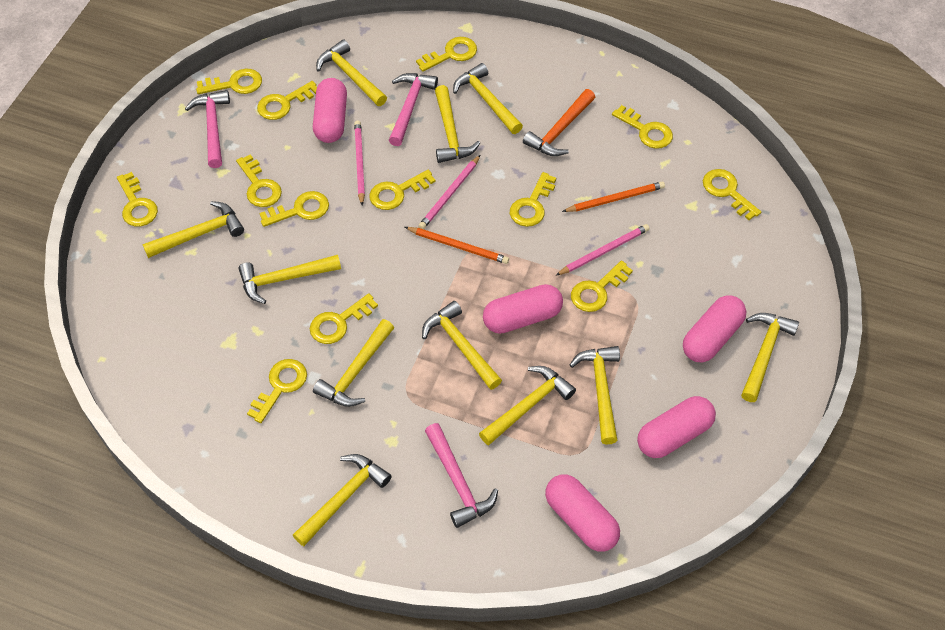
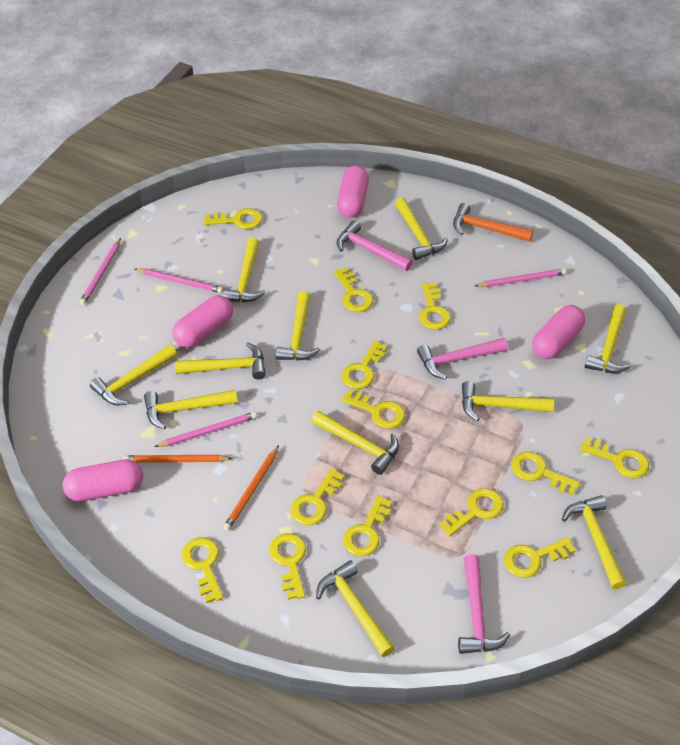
pink capsule: 5 -> 4
pink pencil: 3 -> 4

